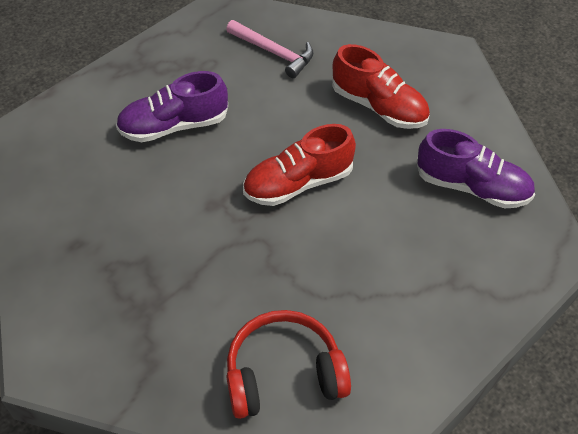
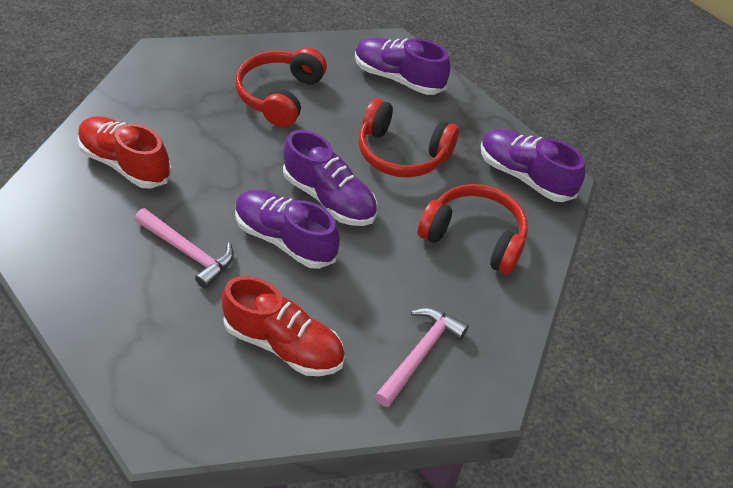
pink hammer: 1 -> 2
purple shoe: 2 -> 4
red headphones: 1 -> 3

